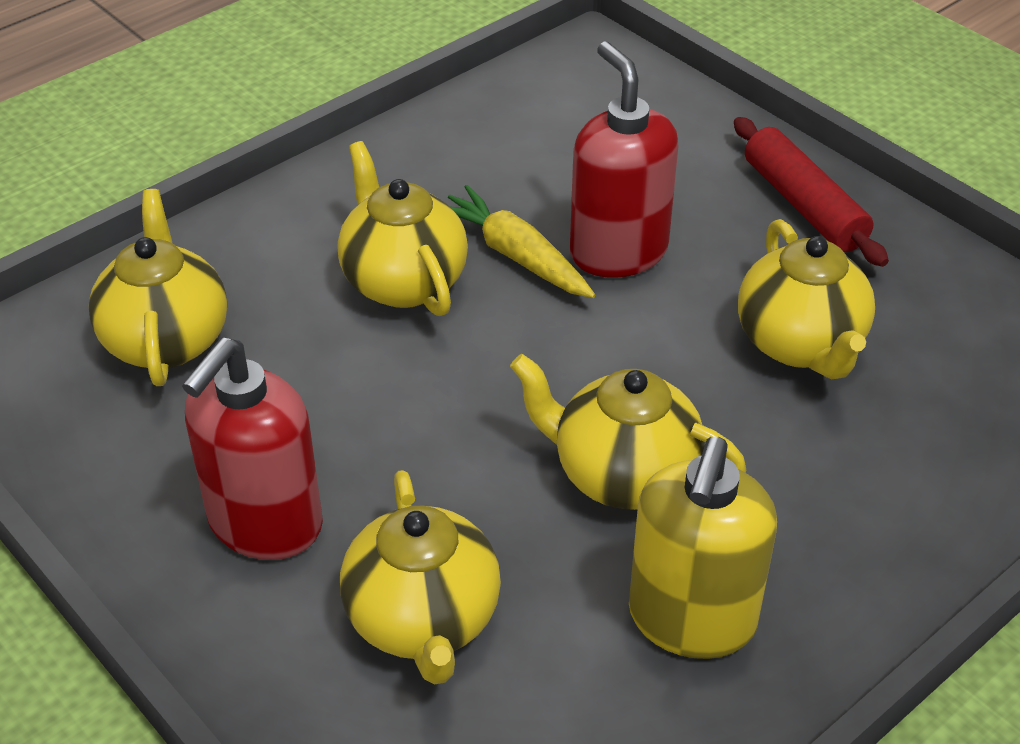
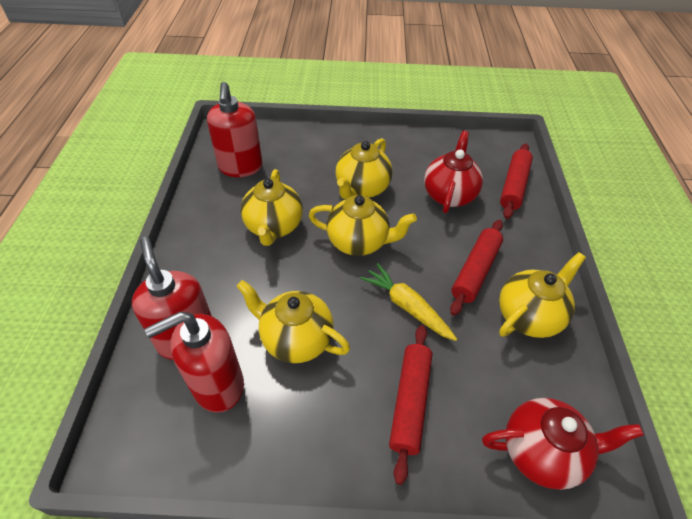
red rolling pin: 1 -> 3
red soap dispenser: 2 -> 3
red teapot: 0 -> 2
yellow soap dispenser: 1 -> 0

